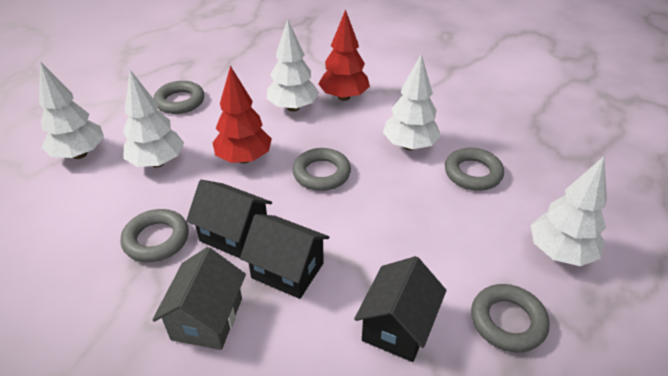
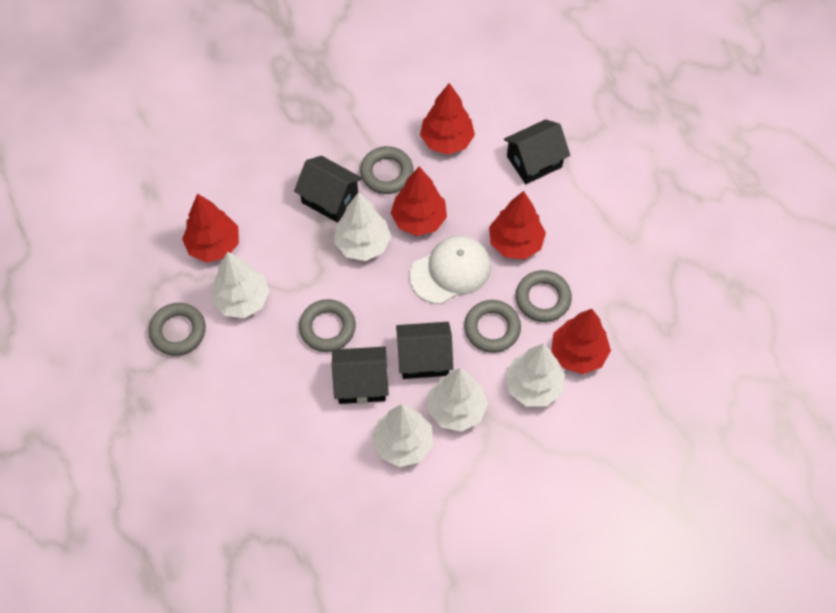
black house: 3 -> 4
grey house: 1 -> 0
red tree: 2 -> 5
white cap: 0 -> 1

